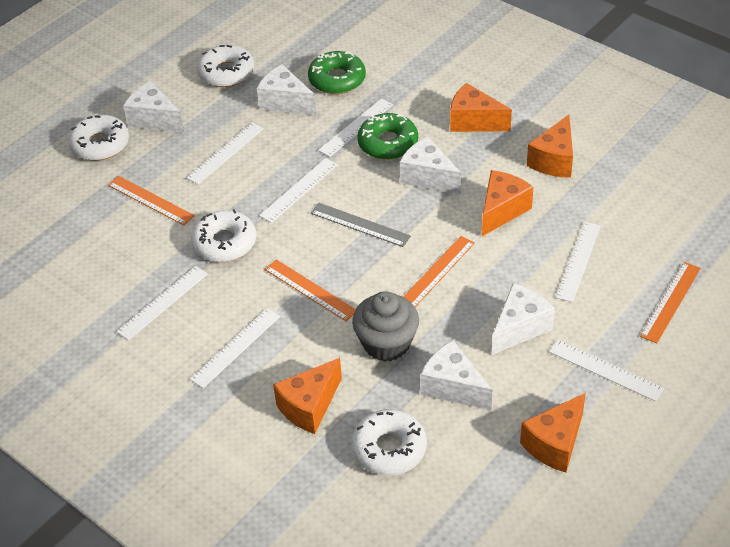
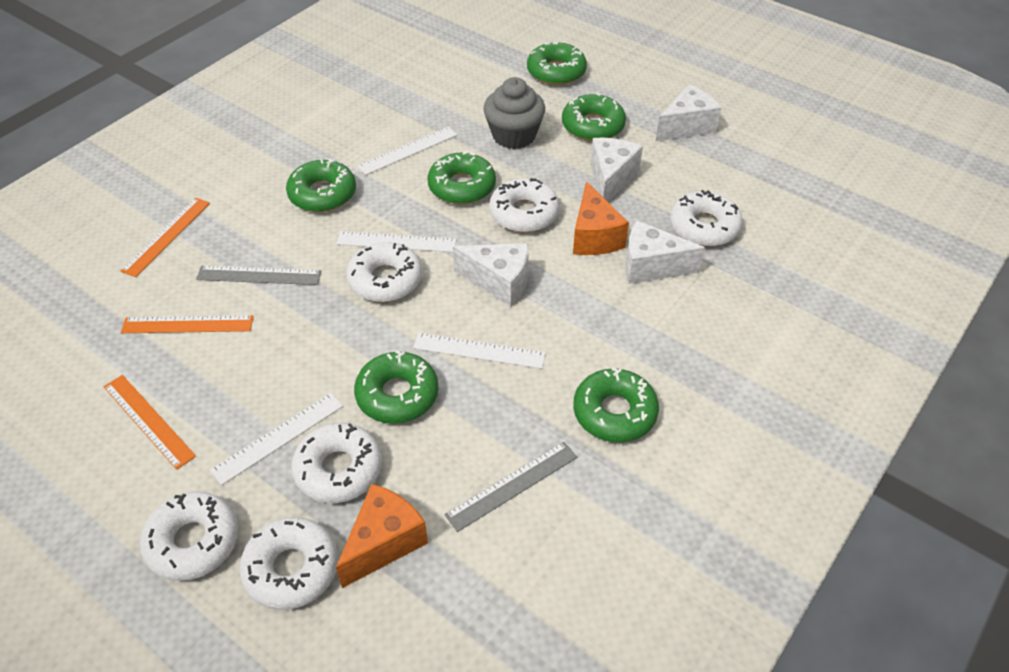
green donut: 2 -> 6
grey ruler: 1 -> 2
orange cheese: 5 -> 2
orange ruler: 4 -> 3
white cheese: 5 -> 4
white donut: 4 -> 6
white ruler: 7 -> 4

